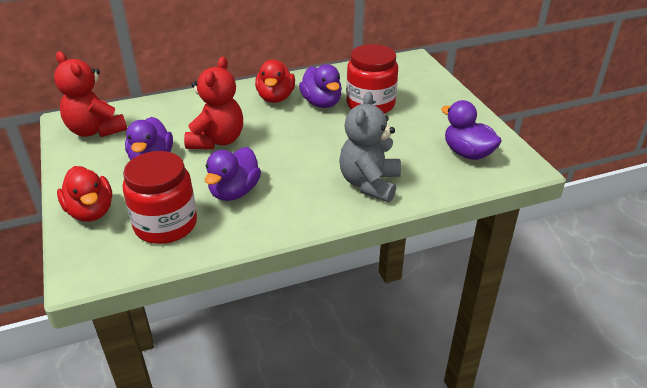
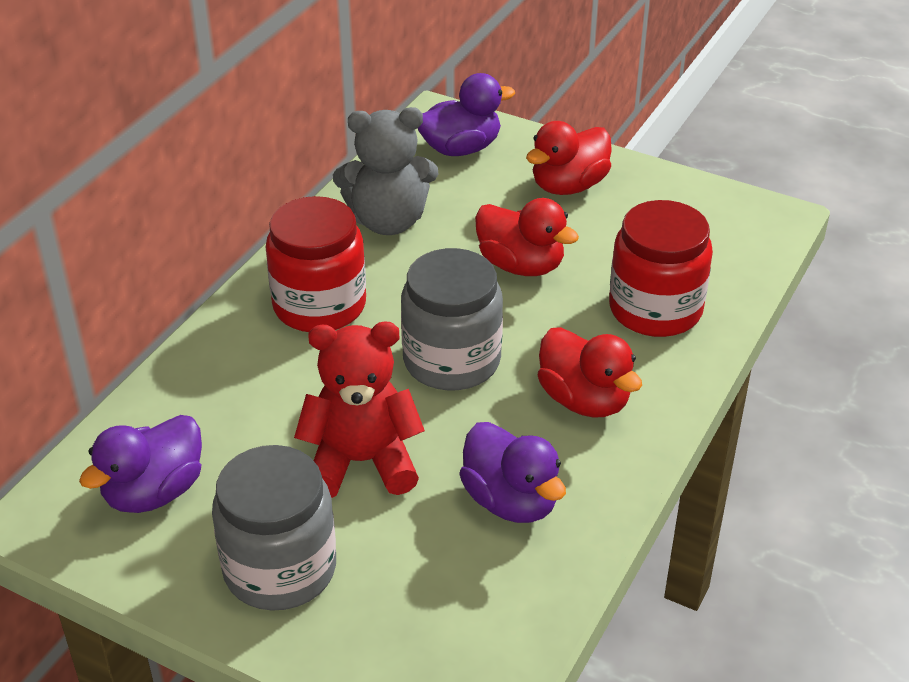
grey jar: 0 -> 2
purple duck: 4 -> 3
red duck: 2 -> 3
red teddy bear: 2 -> 1

